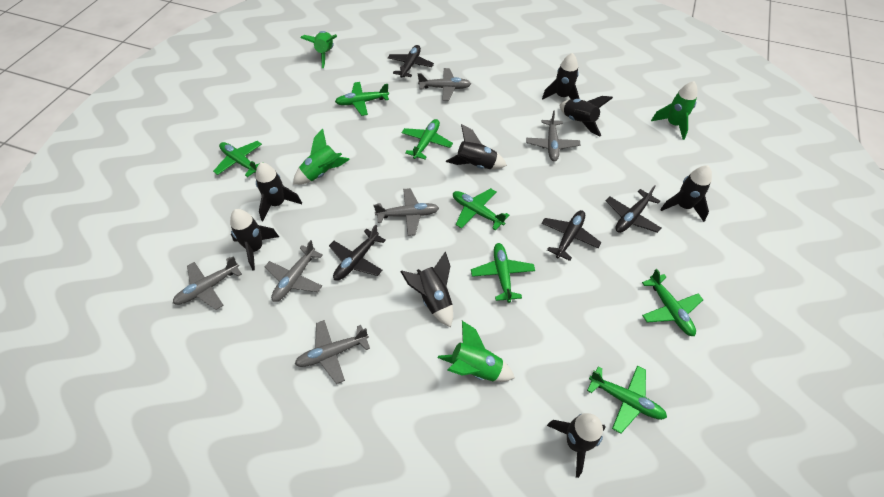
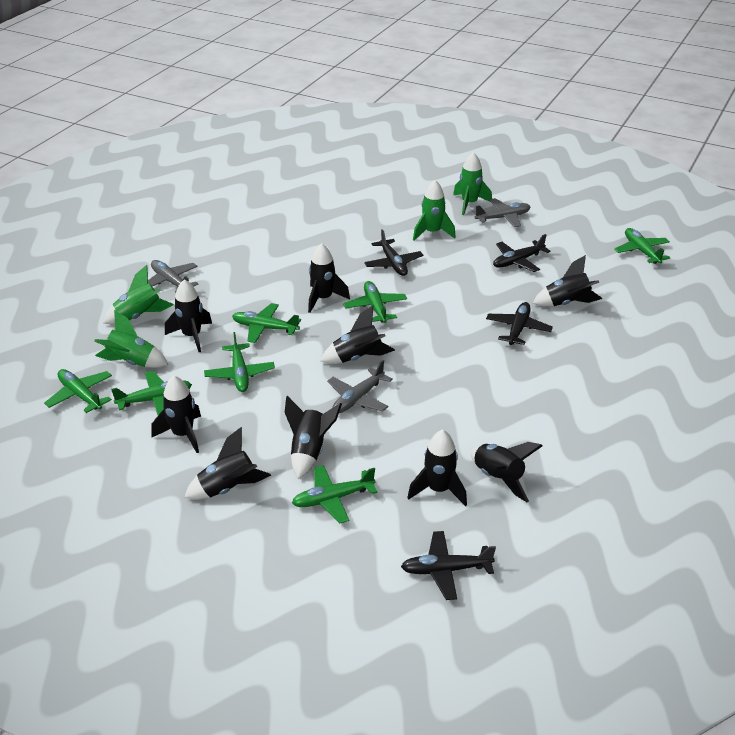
black rocket: 8 -> 9
grey plane: 6 -> 3

